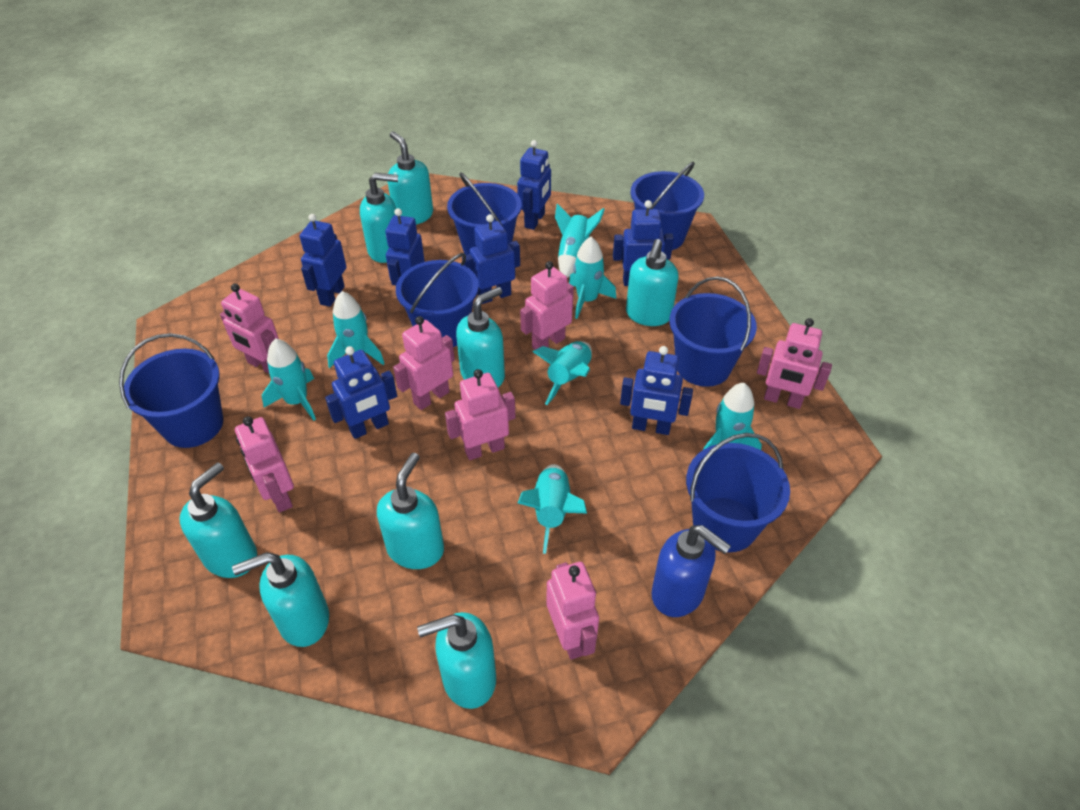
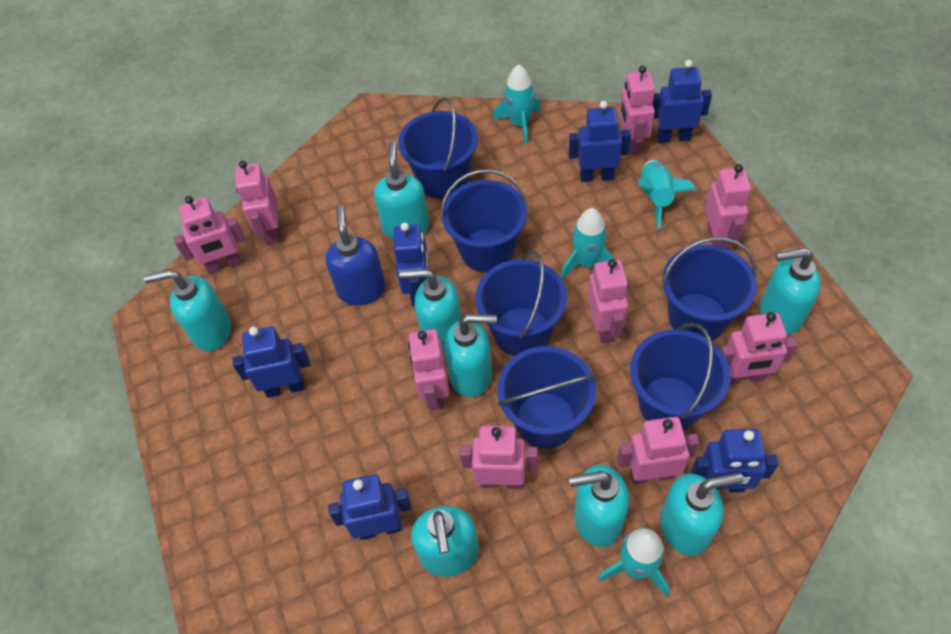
blue robot: 7 -> 6
pink robot: 7 -> 9
turquoise rocket: 7 -> 4

